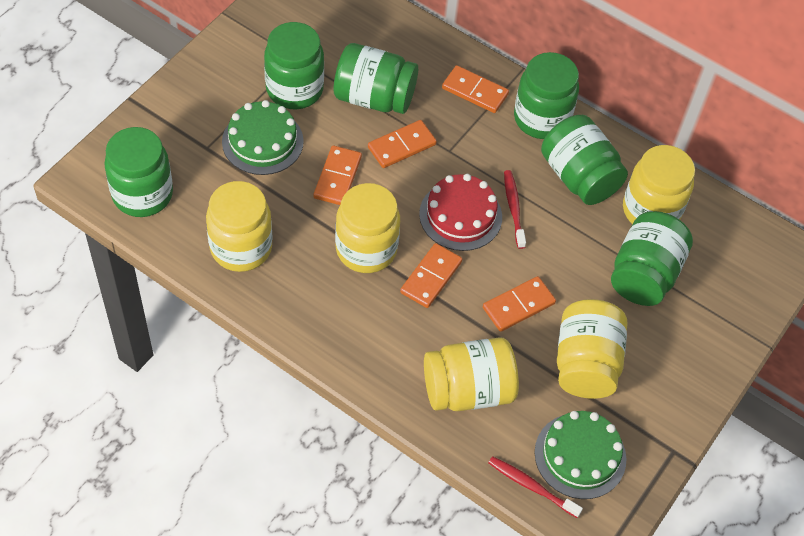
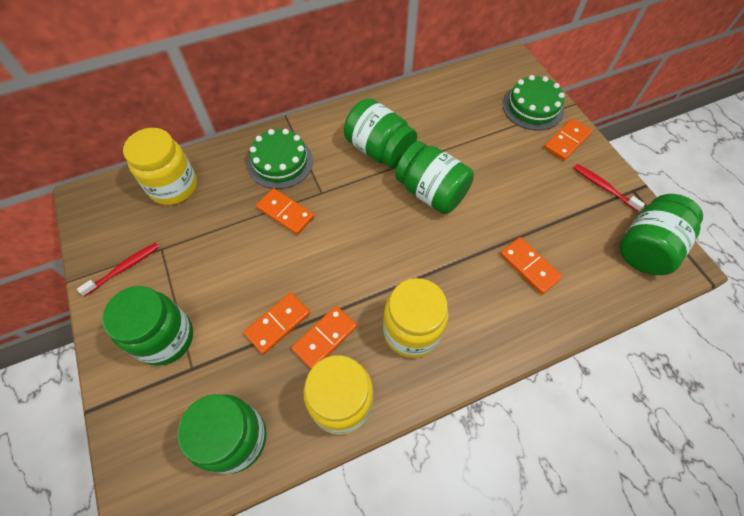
green jar: 6 -> 5
red cake: 1 -> 0
yellow jar: 5 -> 3

